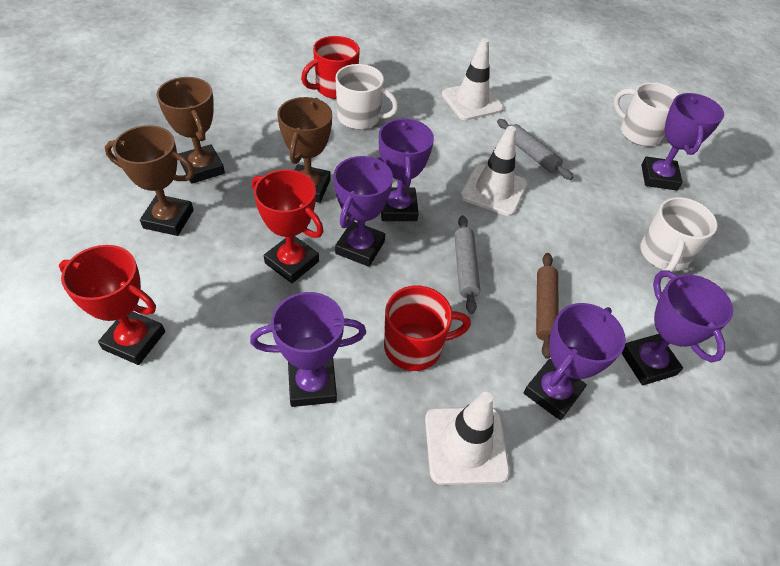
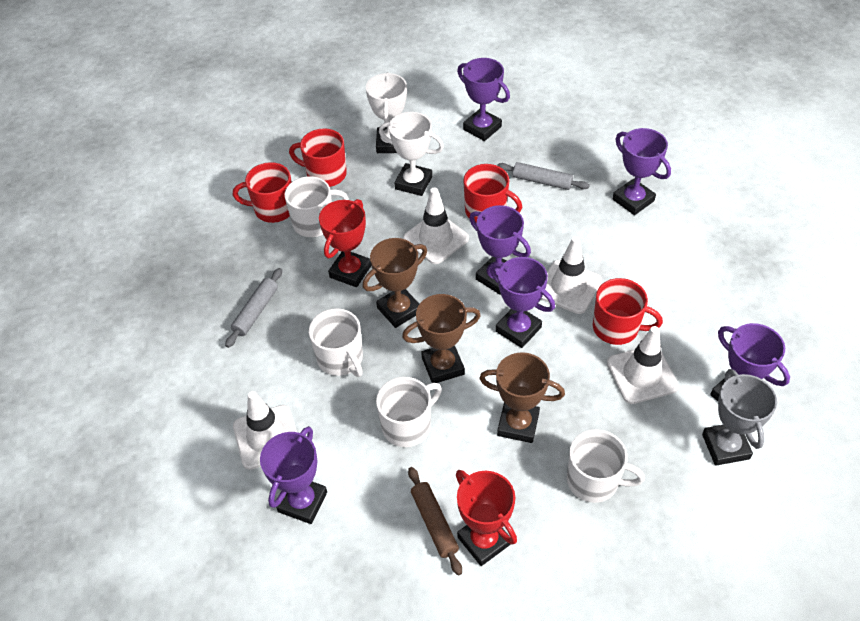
grey trophy: 0 -> 1
red mug: 2 -> 4
white mug: 3 -> 4
white traffic cone: 3 -> 4
white trophy: 0 -> 2

